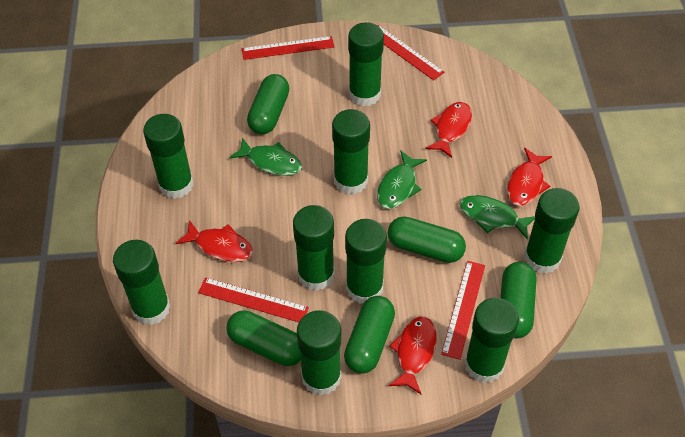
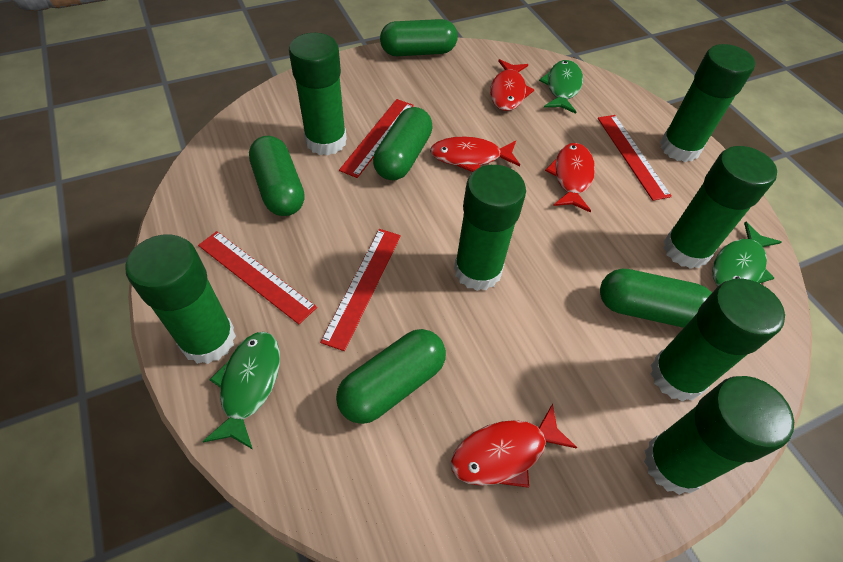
green glue stick: 9 -> 7

